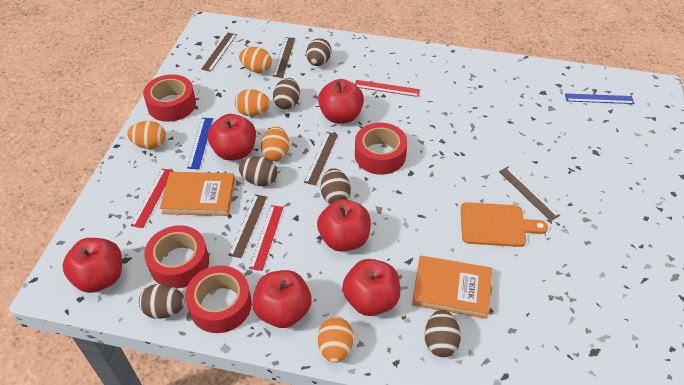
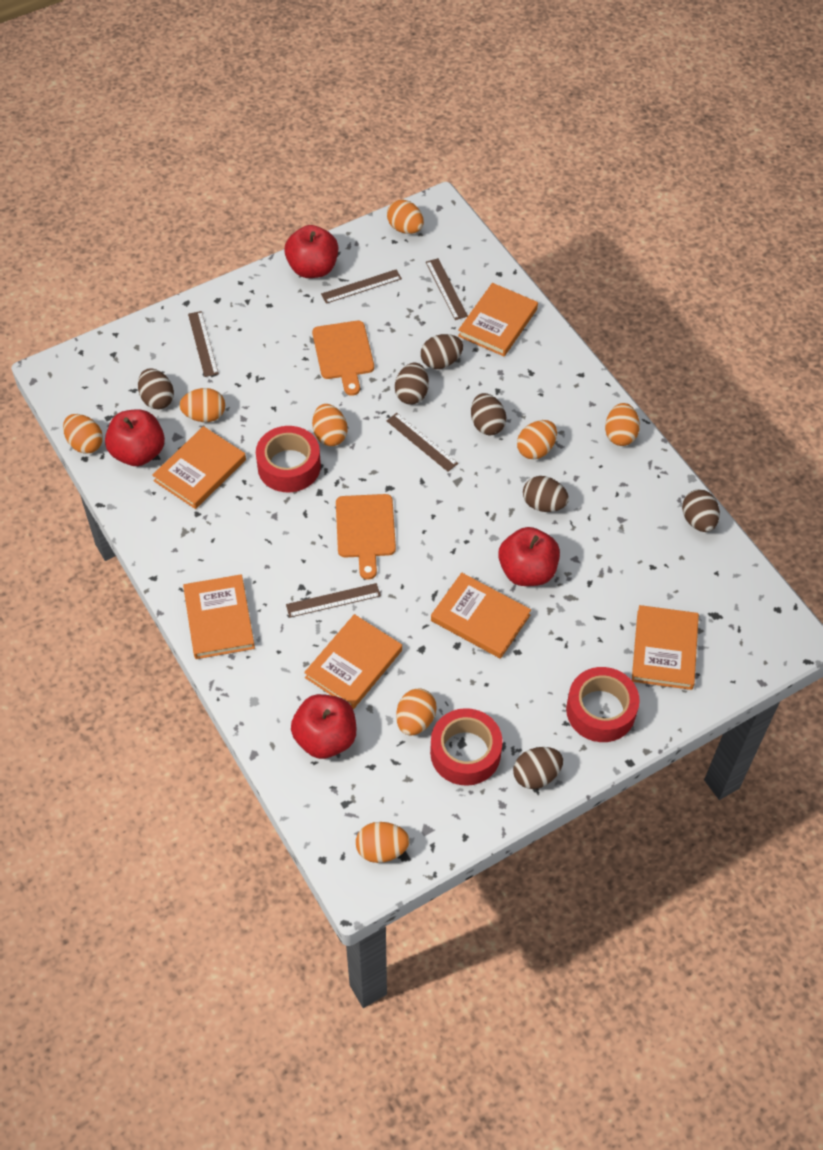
blue ruler: 2 -> 0
brown egg: 6 -> 7
orange book: 2 -> 6
orange cutting board: 1 -> 2
orange egg: 5 -> 8
red apple: 6 -> 4
red ruler: 3 -> 0
red tape: 4 -> 3

